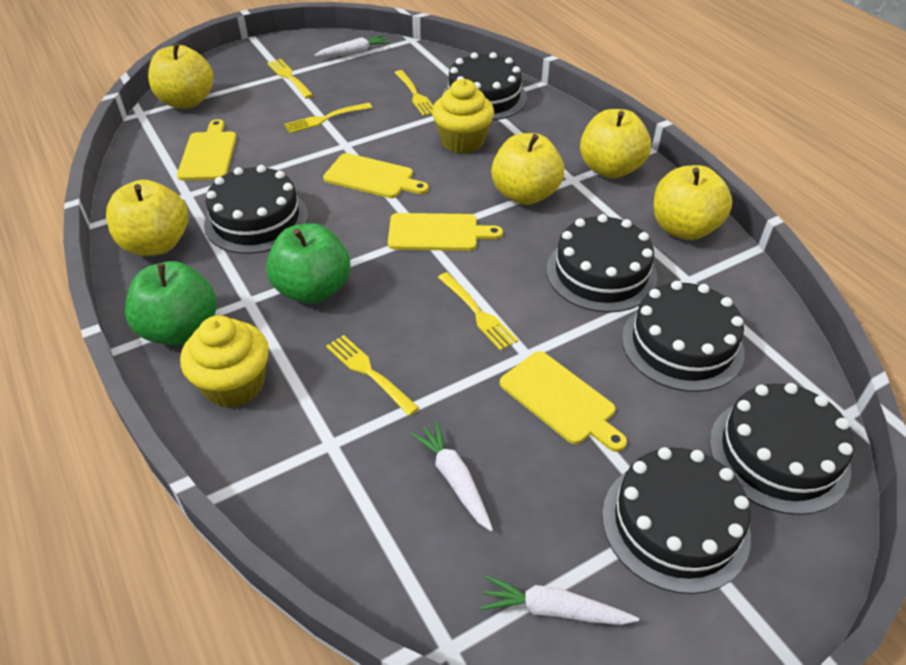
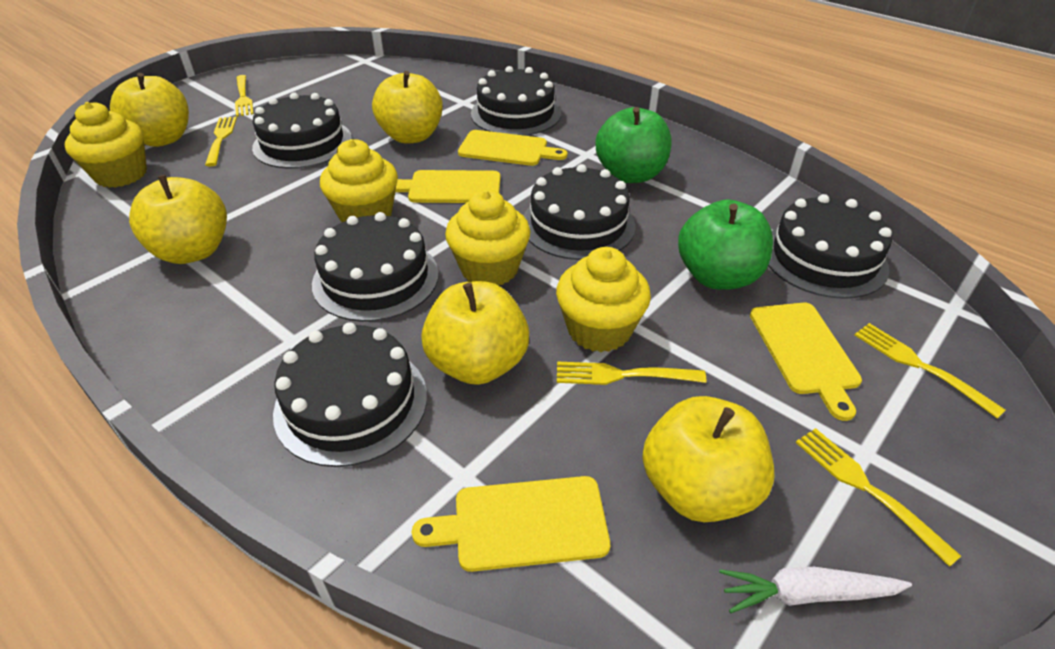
white carrot: 3 -> 1
yellow cupcake: 2 -> 4

